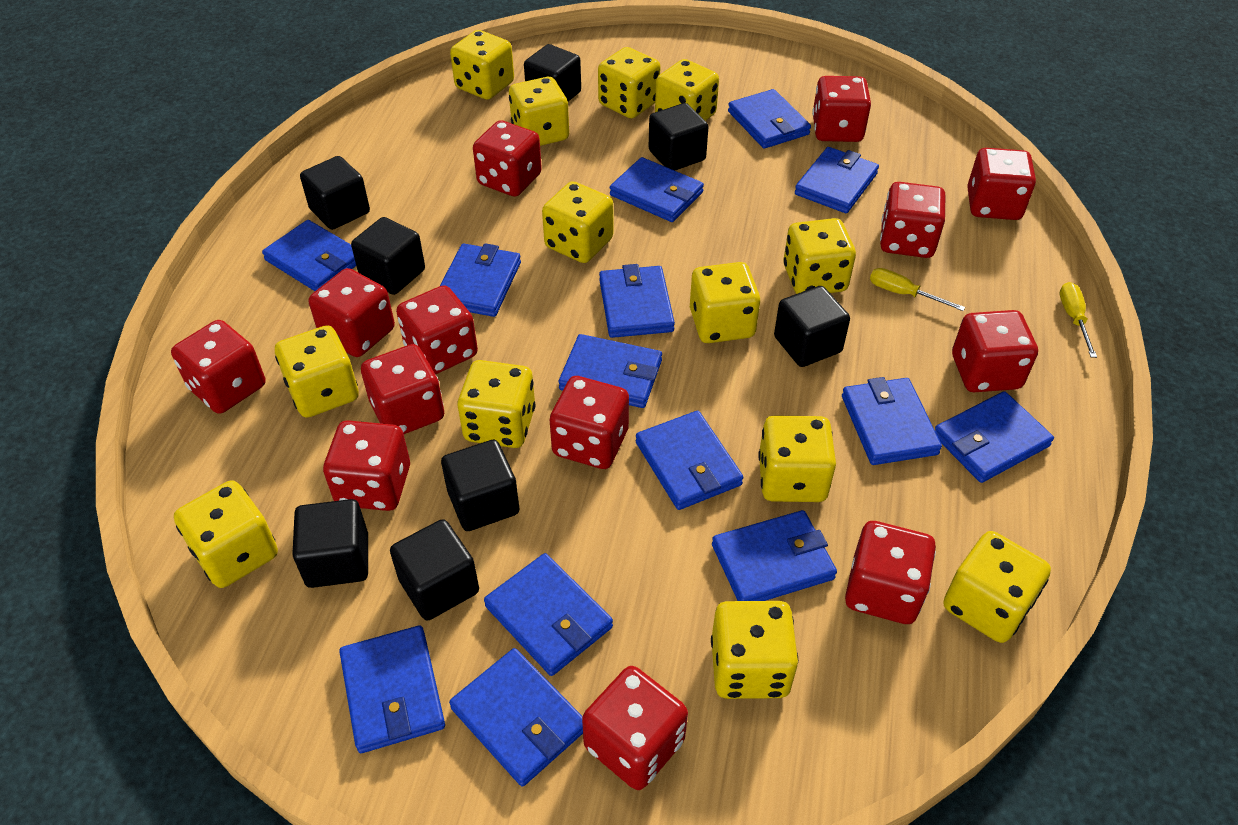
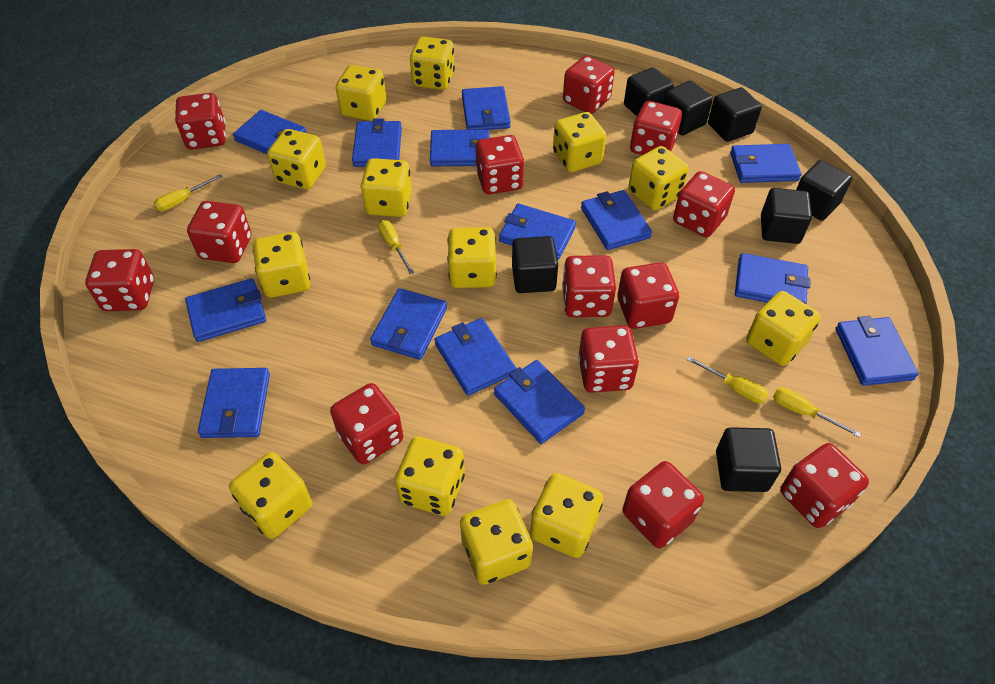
black cube: 8 -> 7
yellow screwdriver: 2 -> 4

